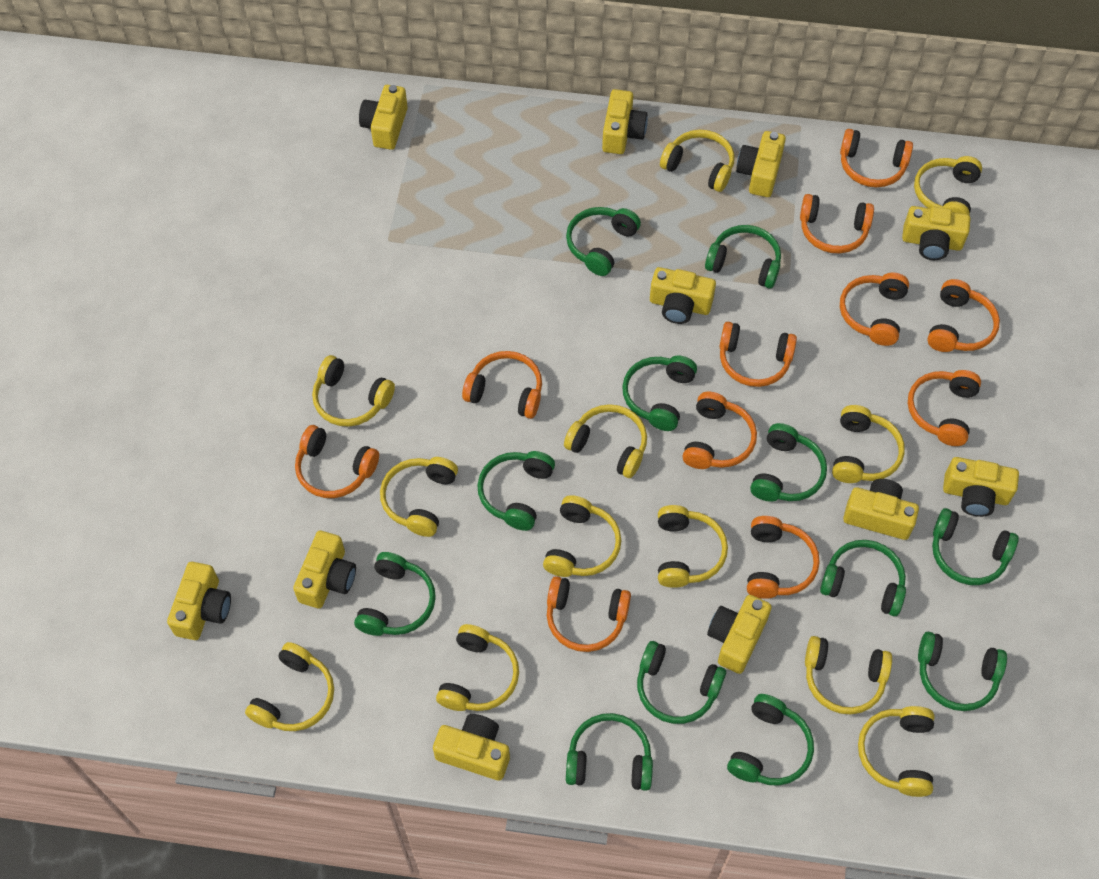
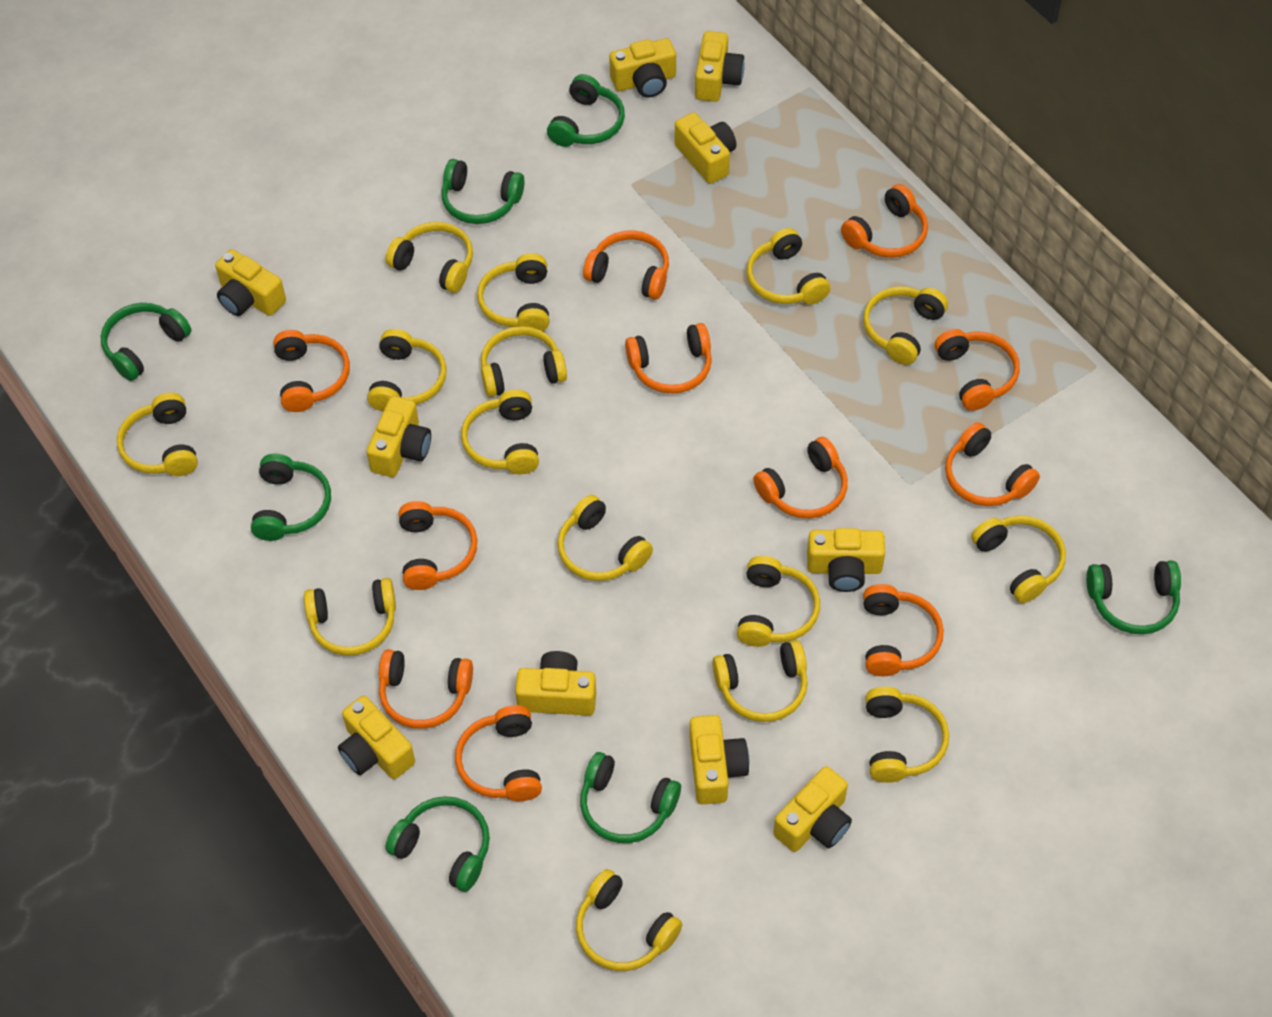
green headphones: 12 -> 7
yellow camera: 11 -> 10
yellow headphones: 12 -> 15

